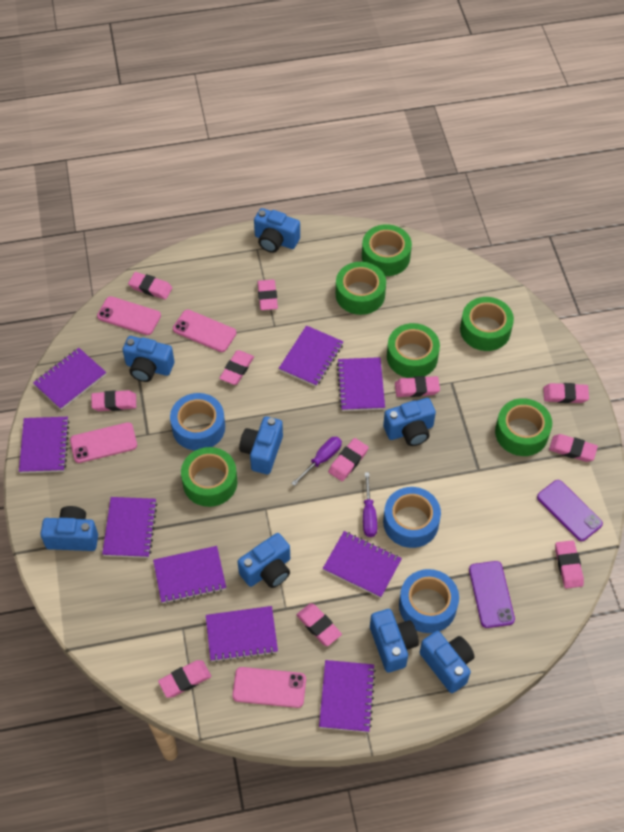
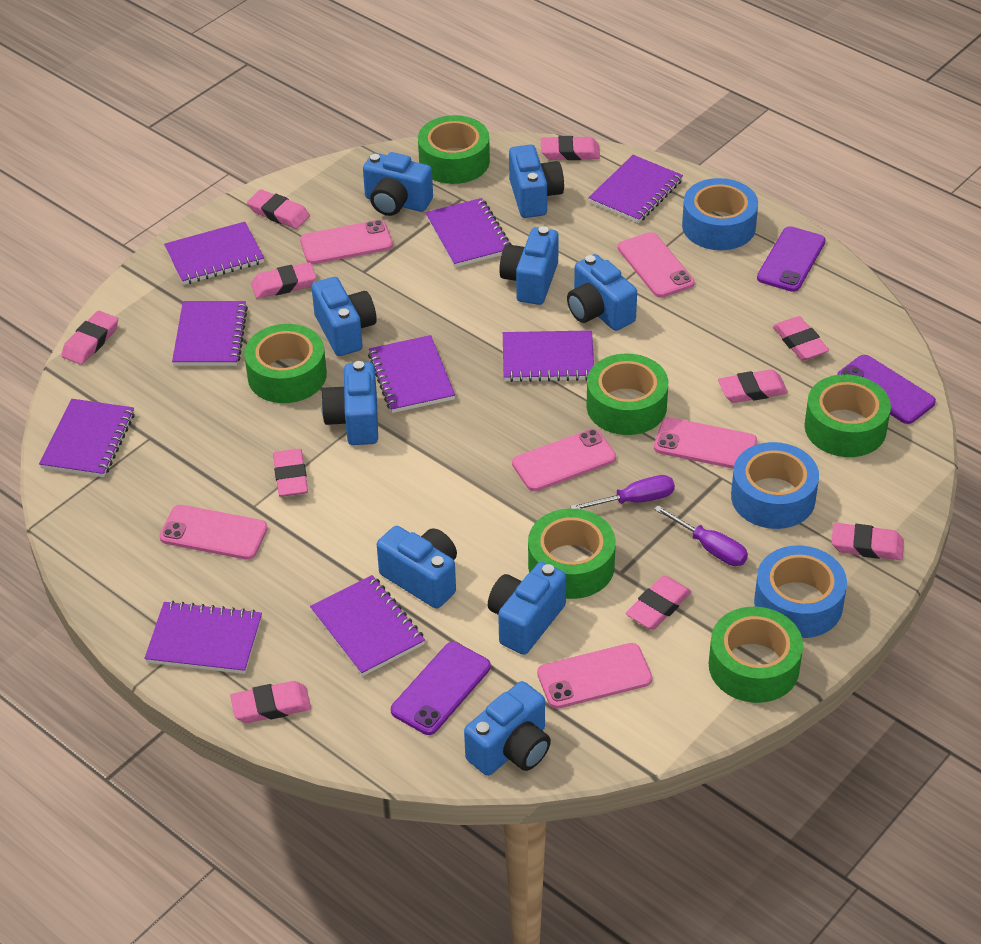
blue camera: 8 -> 9
pink eraser: 11 -> 10
pink phone: 4 -> 6
purple phone: 2 -> 3

